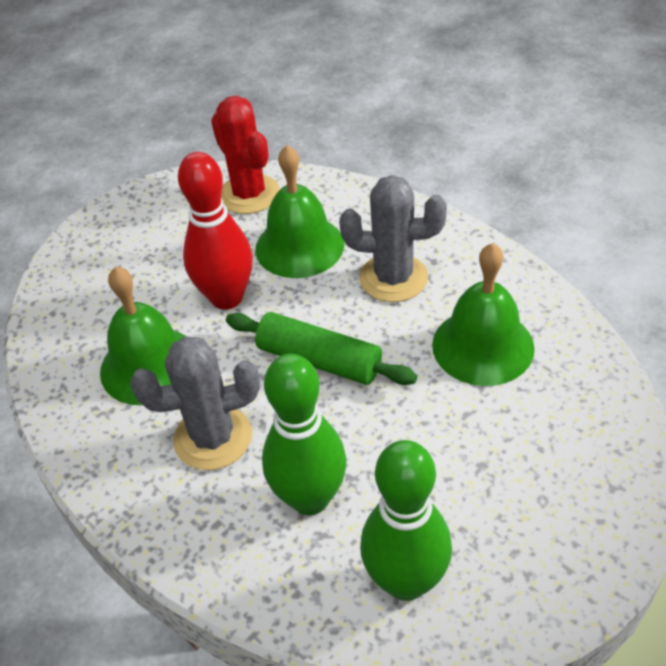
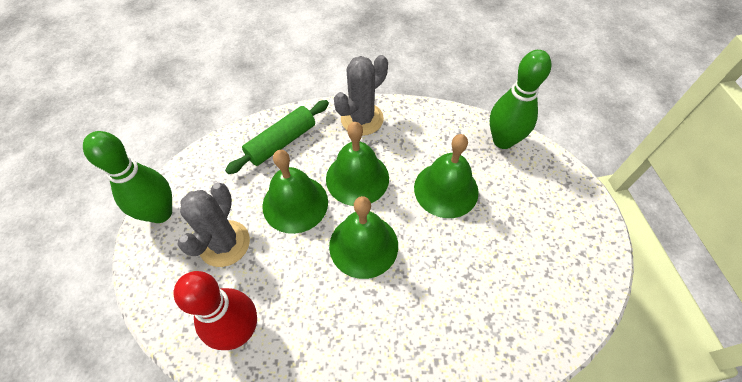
green bell: 3 -> 4
red cactus: 1 -> 0

